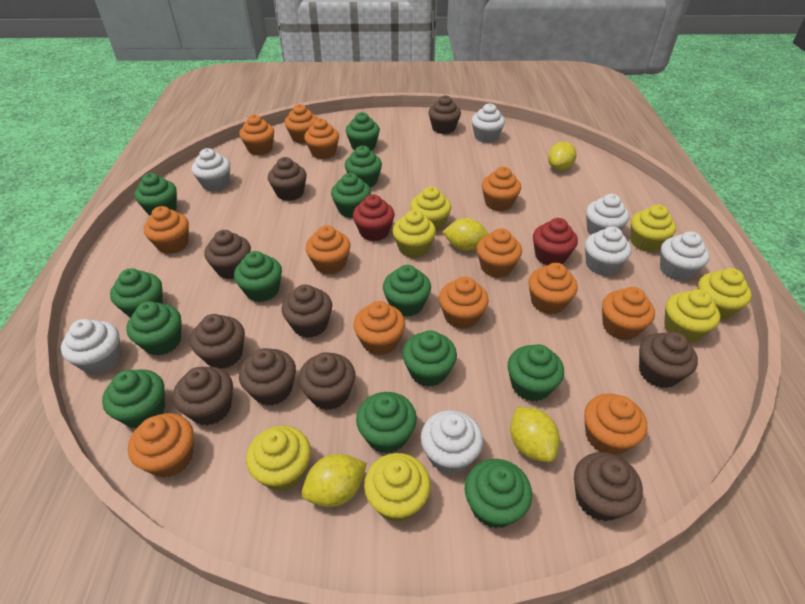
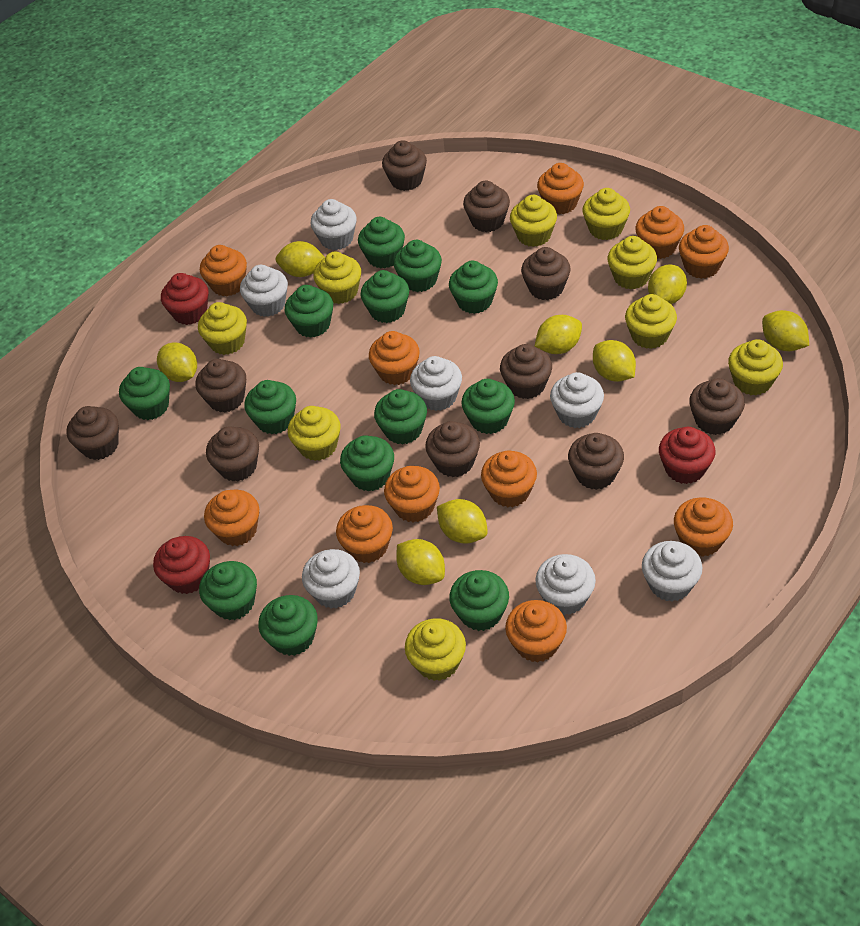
orange cupcake: 13 -> 11
red cupcake: 2 -> 3
yellow cupcake: 7 -> 9
yellow lemon: 4 -> 8

